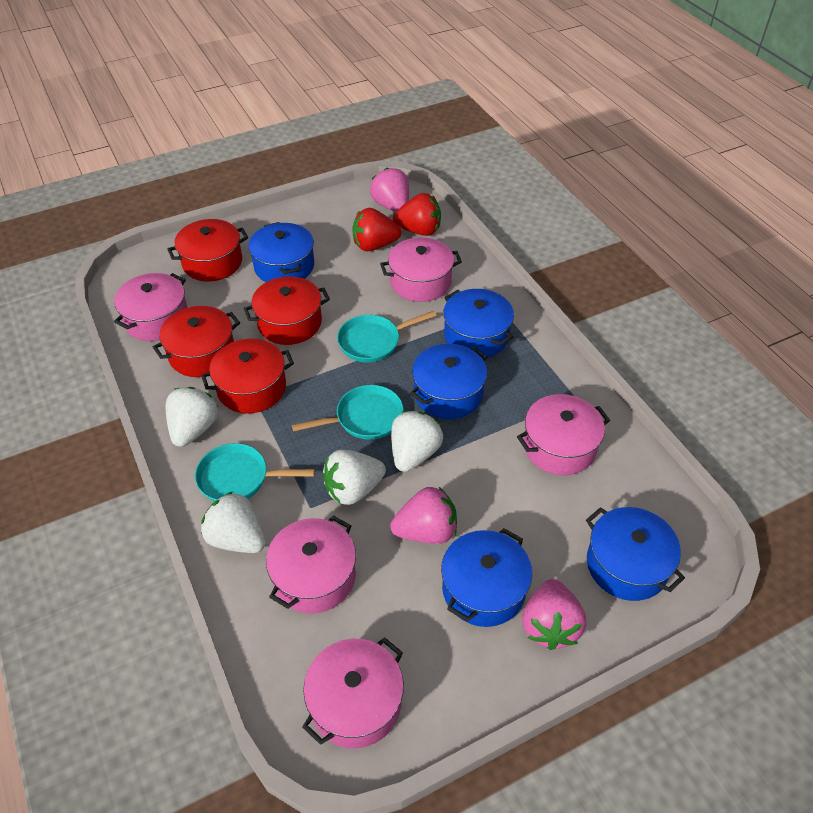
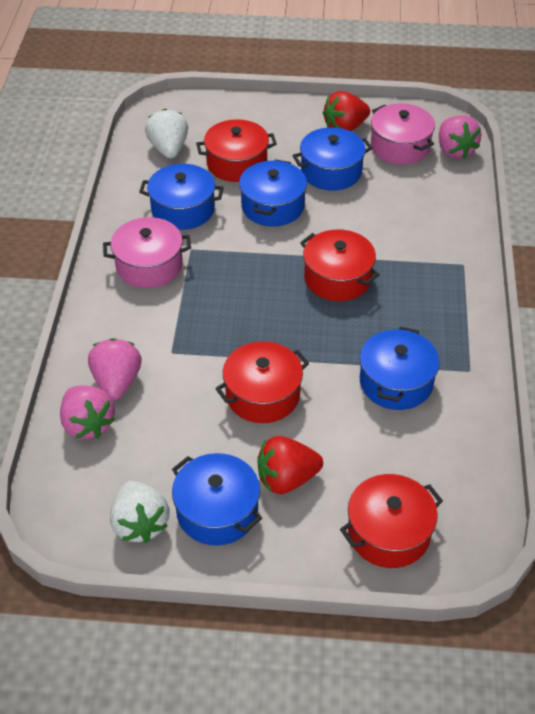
pink pot: 5 -> 2
turquoise pan: 3 -> 0
white strawberry: 4 -> 2

